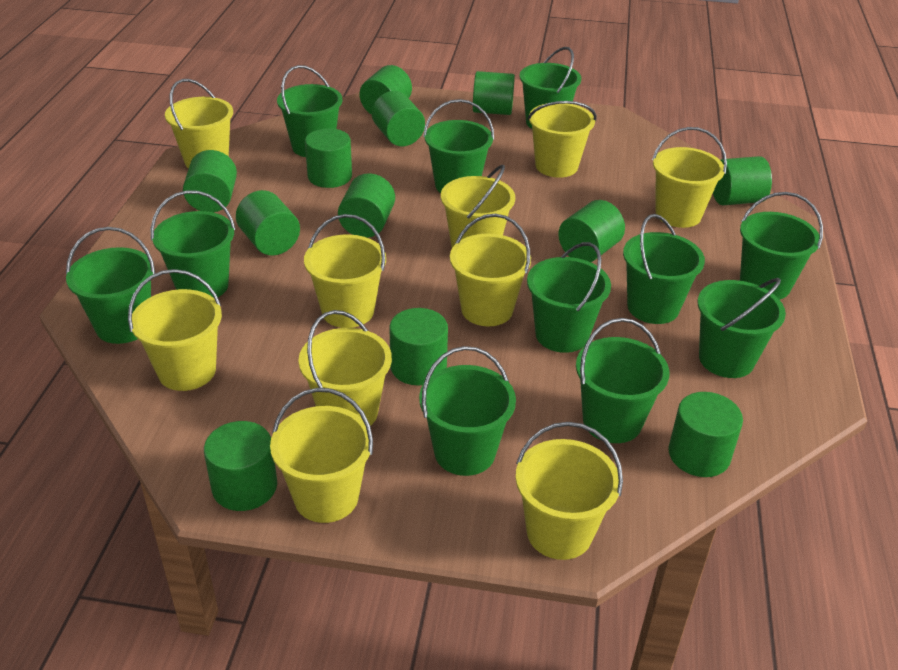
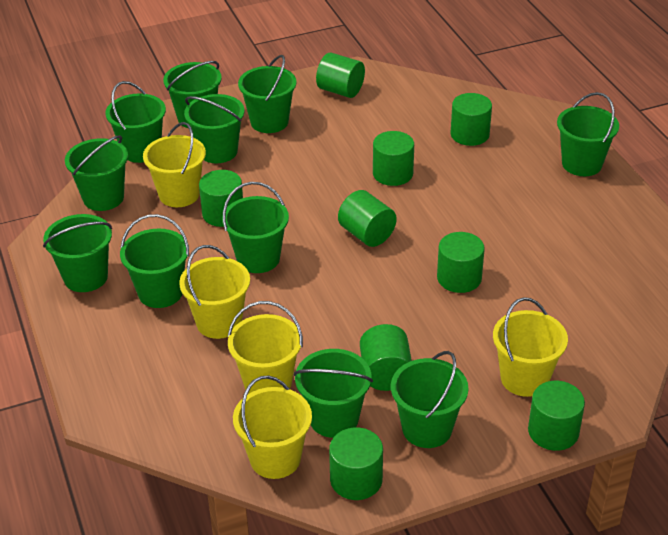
green cylinder: 12 -> 9
yellow bucket: 10 -> 5

